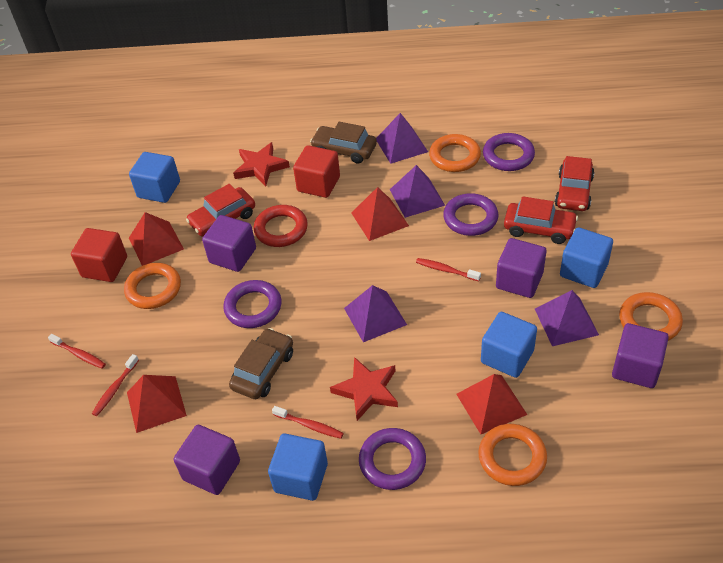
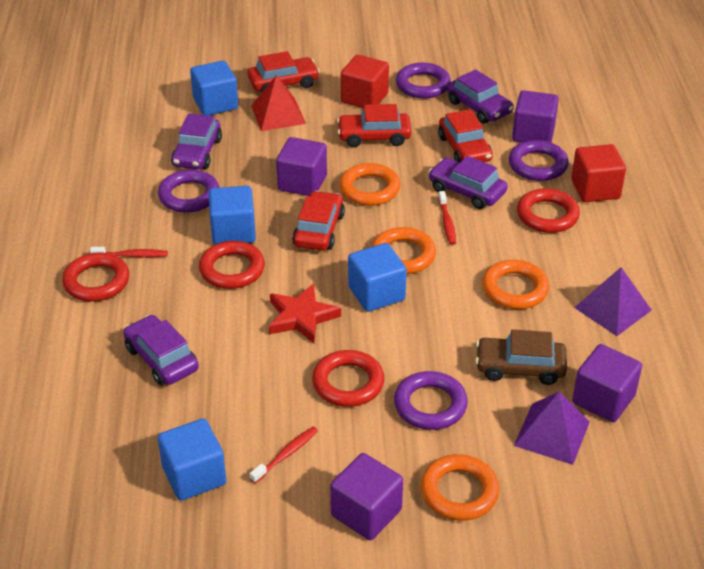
brown car: 2 -> 1
purple car: 0 -> 4
purple pyramid: 4 -> 2
red car: 3 -> 4
red pyramid: 4 -> 1
red ring: 1 -> 4
red star: 2 -> 1
red toothbrush: 4 -> 3

